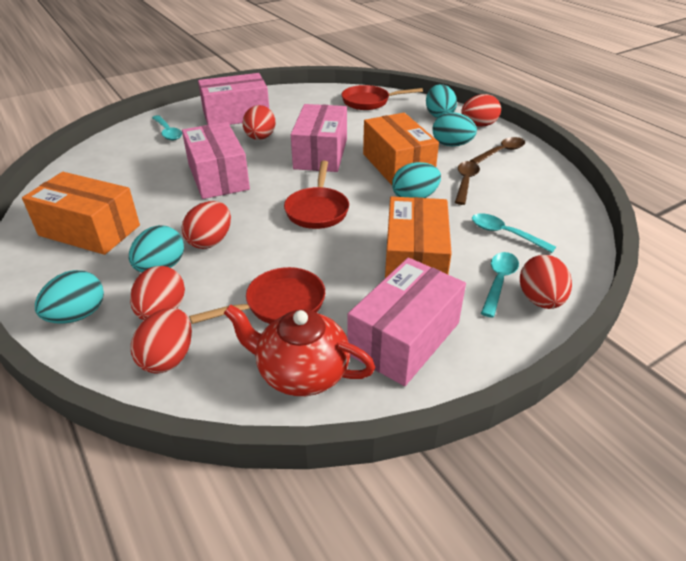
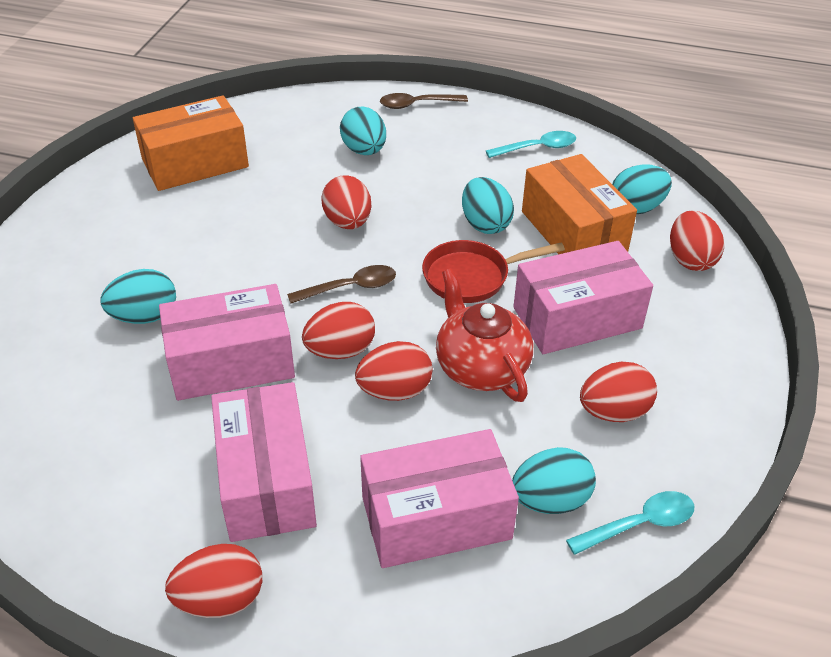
orange box: 3 -> 2
red pan: 3 -> 1
turquoise spoon: 3 -> 2

